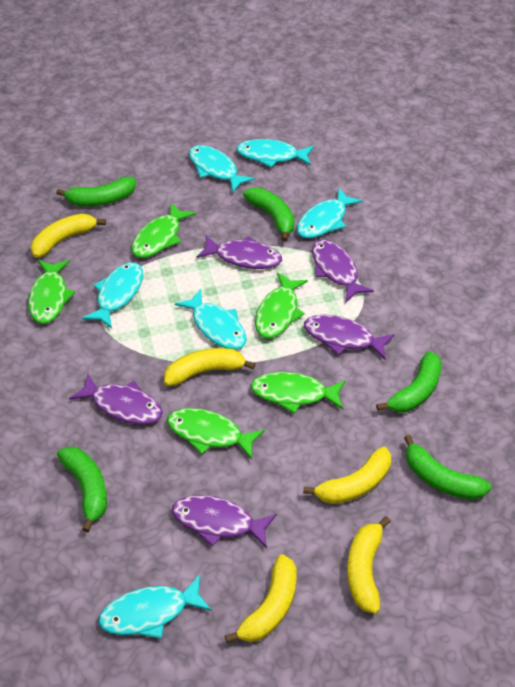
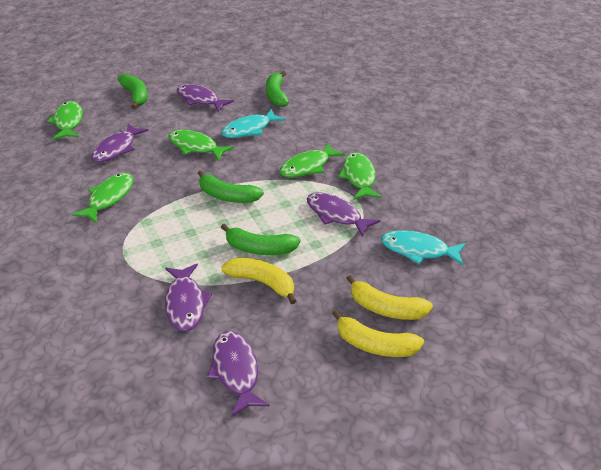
green banana: 5 -> 4
turquoise fish: 6 -> 2
yellow banana: 5 -> 3

